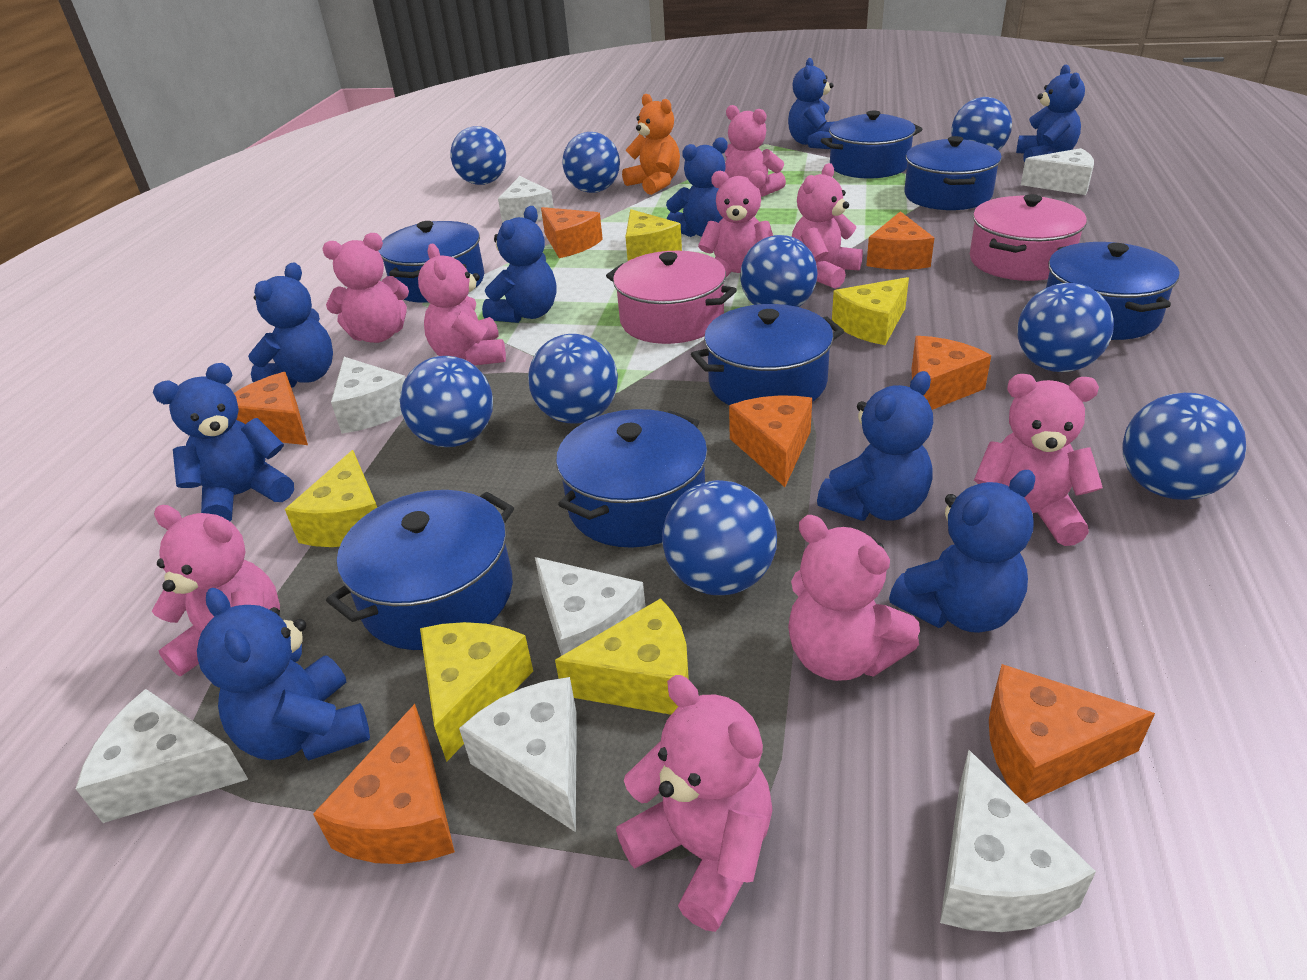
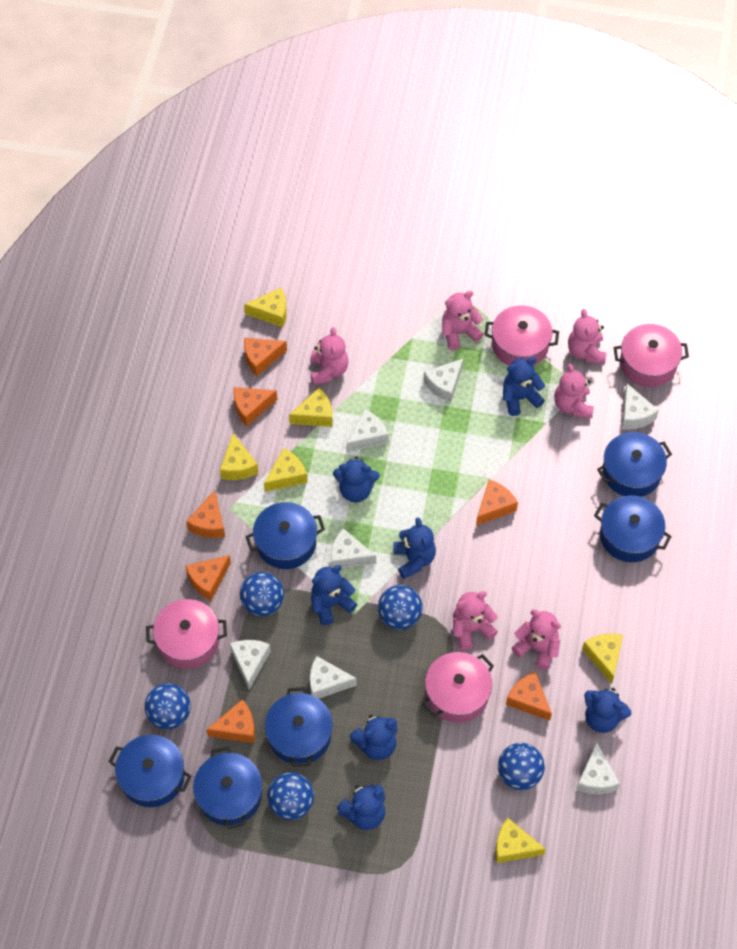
blue ball: 9 -> 5
blue pot: 7 -> 6
blue teddy bear: 9 -> 7
orange teddy bear: 1 -> 0
pink pot: 2 -> 4
pink teddy bear: 9 -> 6
yellow cheese: 5 -> 6

